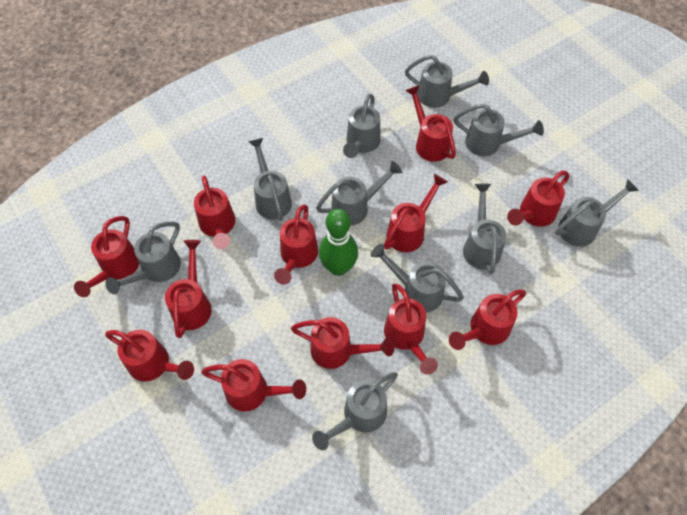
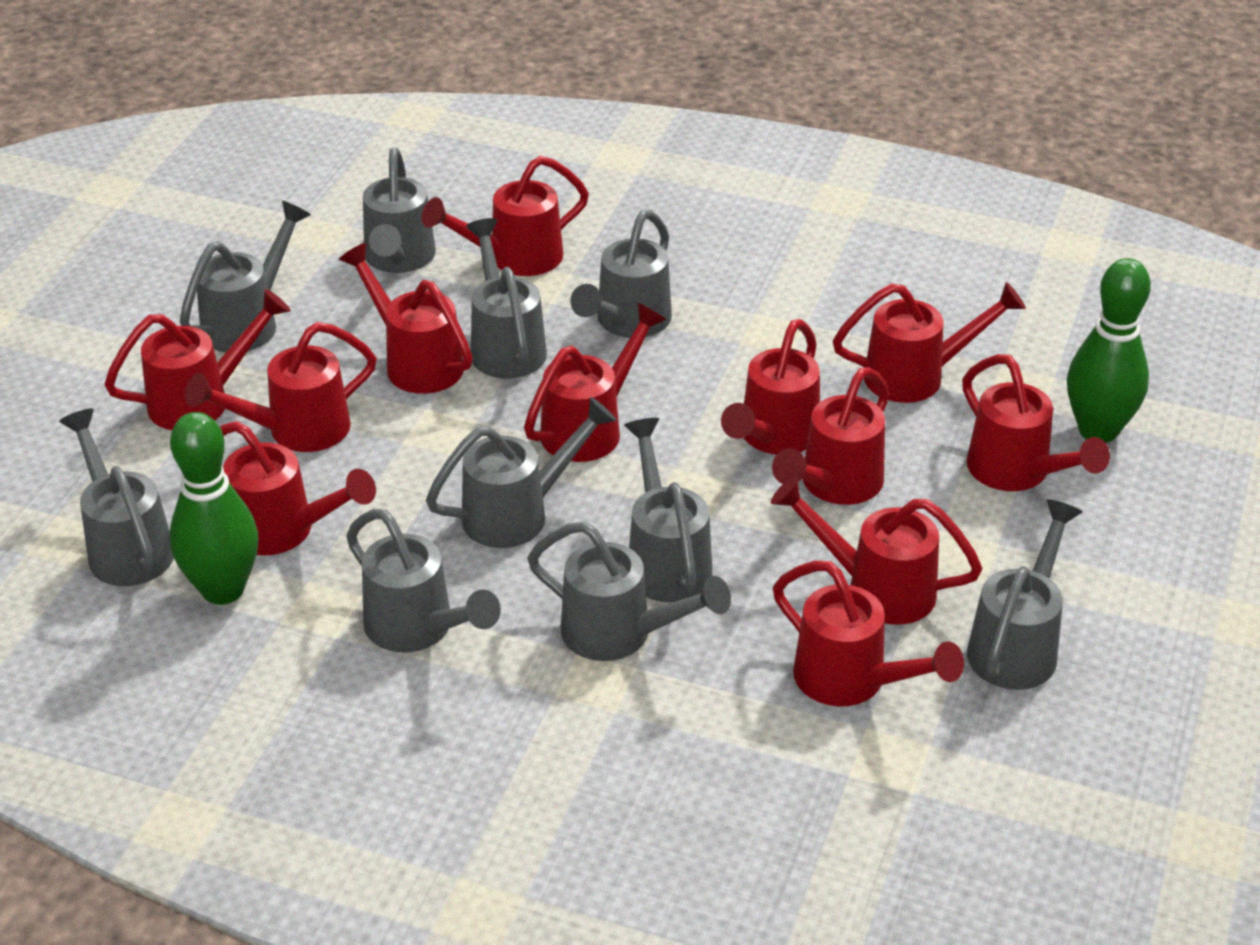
green bowling pin: 1 -> 2

